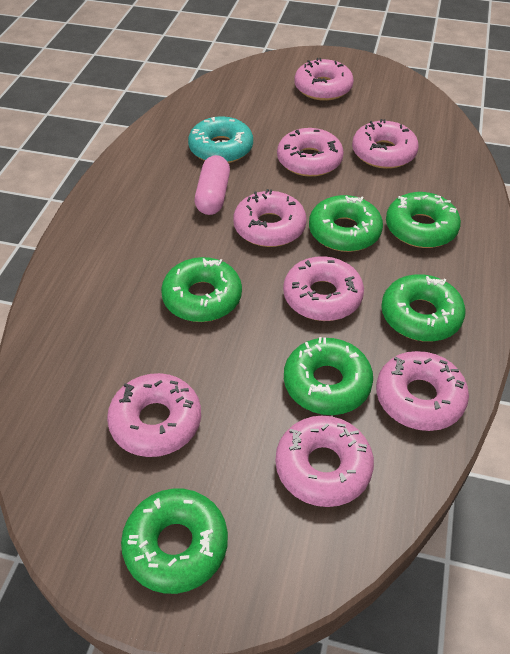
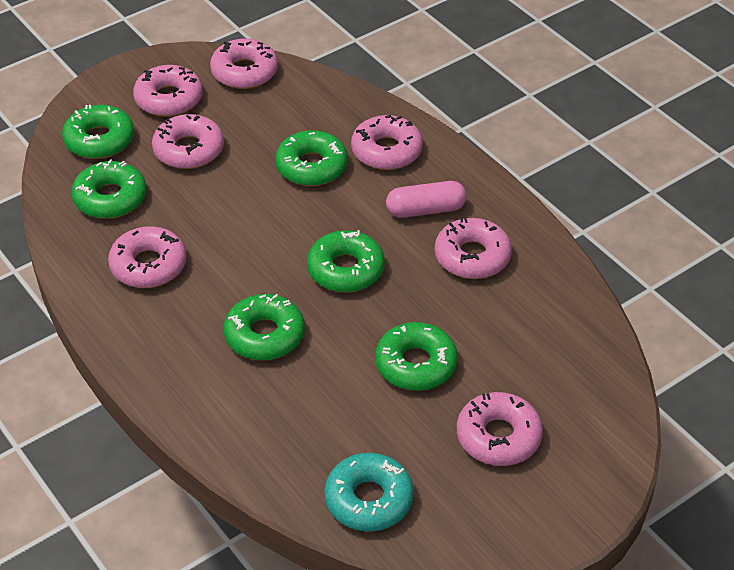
pink donut: 8 -> 7

